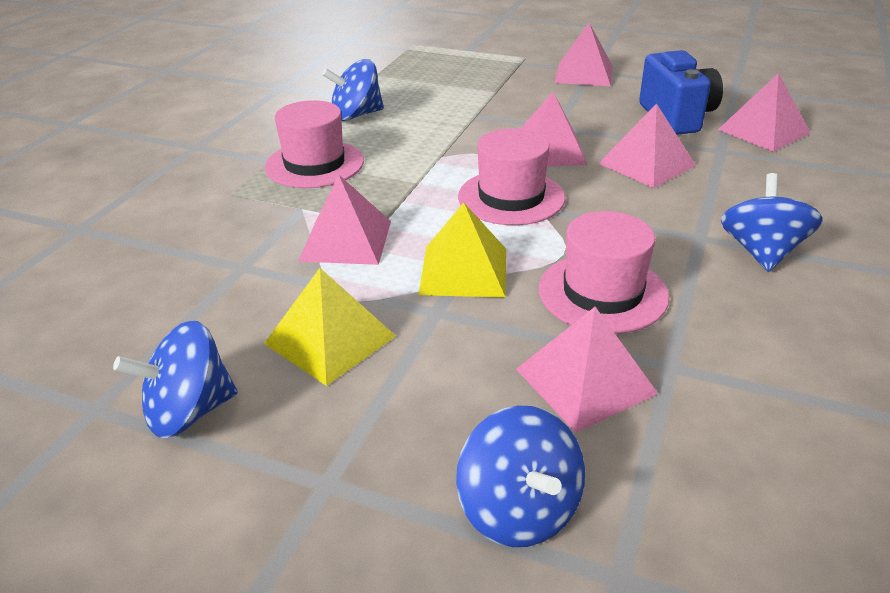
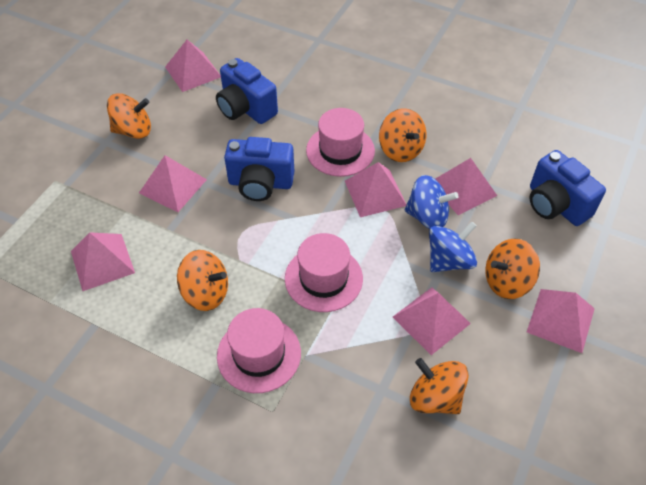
blue camera: 1 -> 3
blue spinning top: 4 -> 2
orange spinning top: 0 -> 5
pink pyramid: 6 -> 7
yellow pyramid: 2 -> 0

